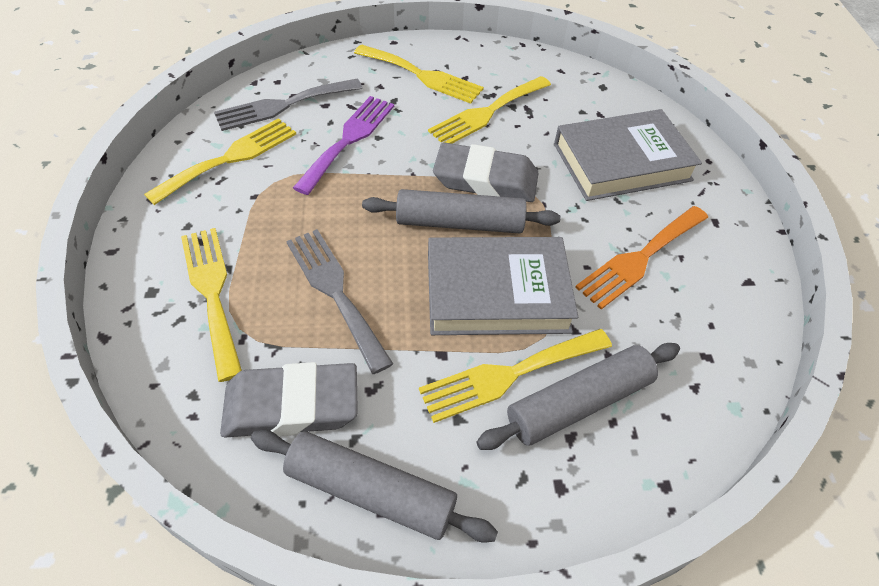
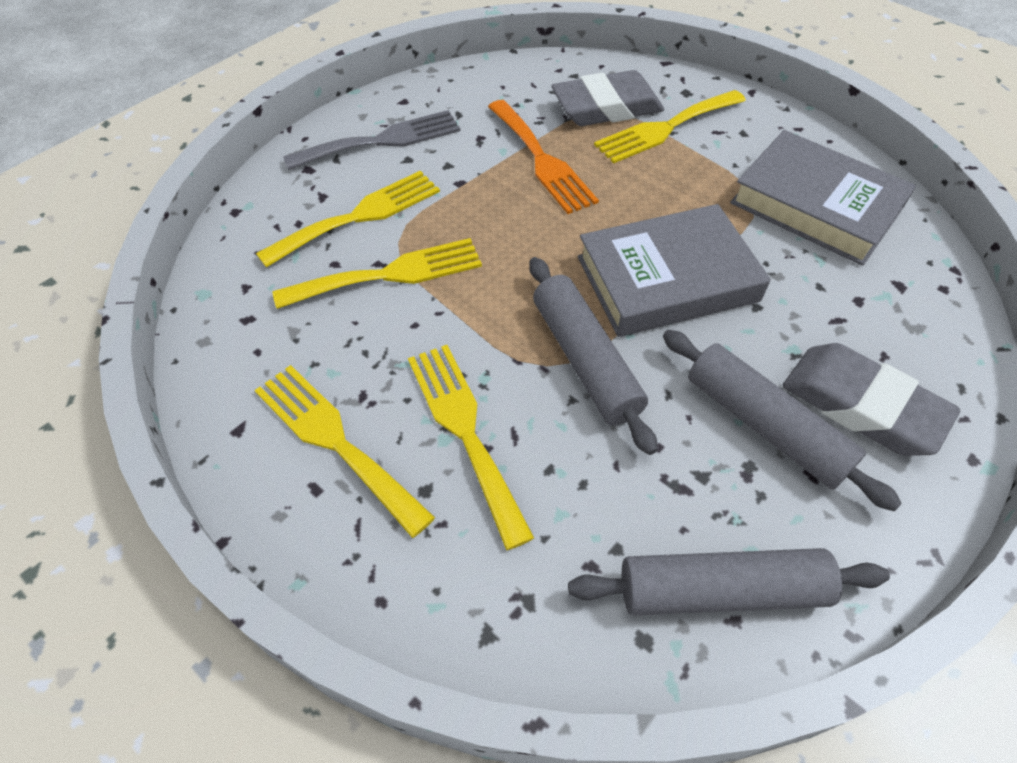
grey fork: 2 -> 1
purple fork: 1 -> 0

